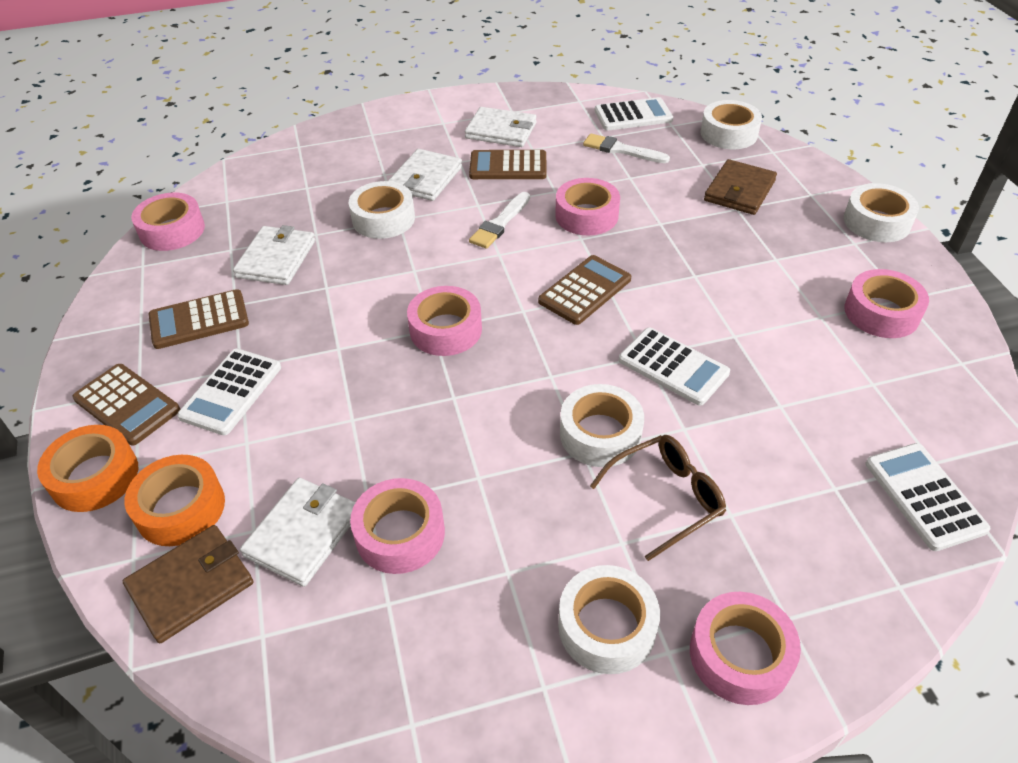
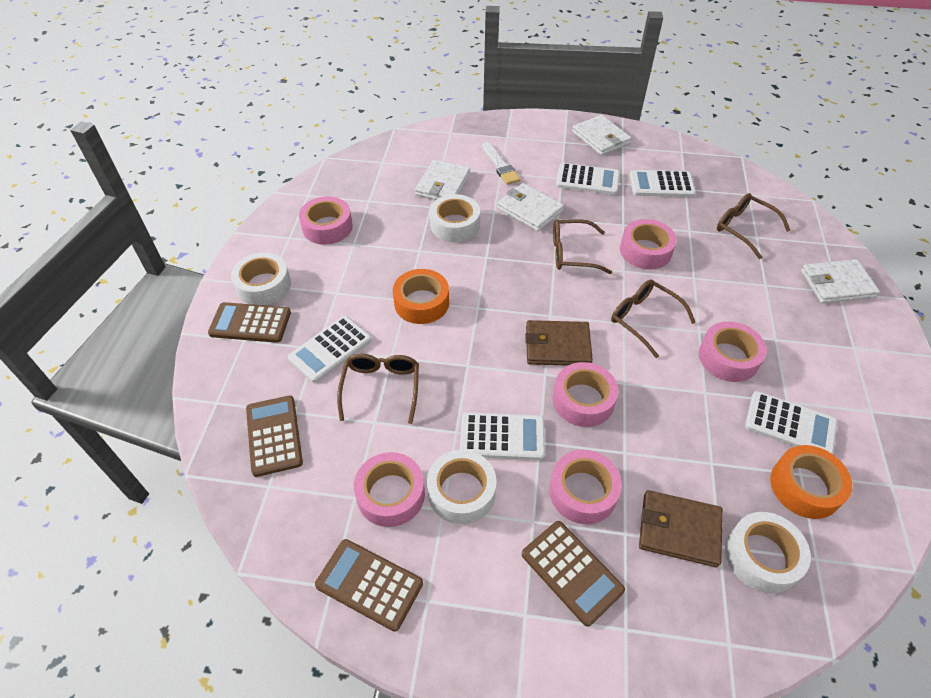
brown glasses: 1 -> 4
white brush: 2 -> 1
white calculator: 4 -> 5
white tape: 5 -> 4

